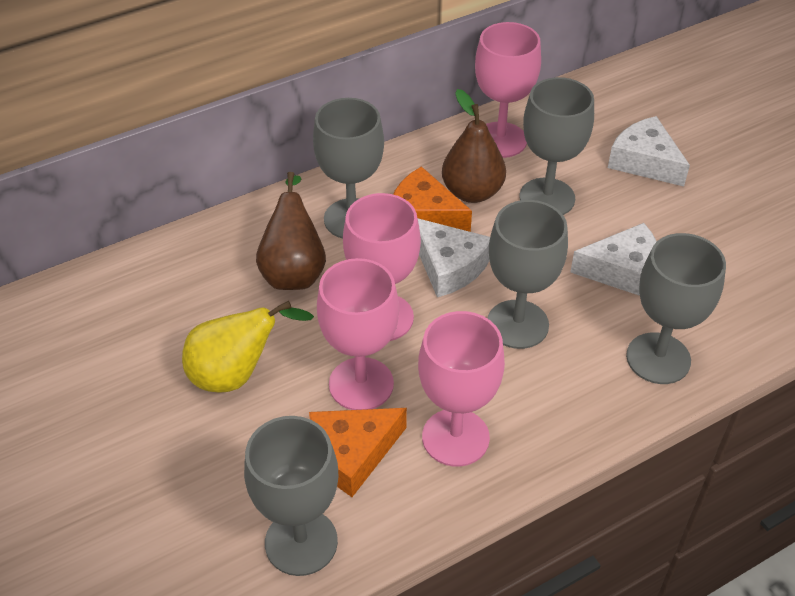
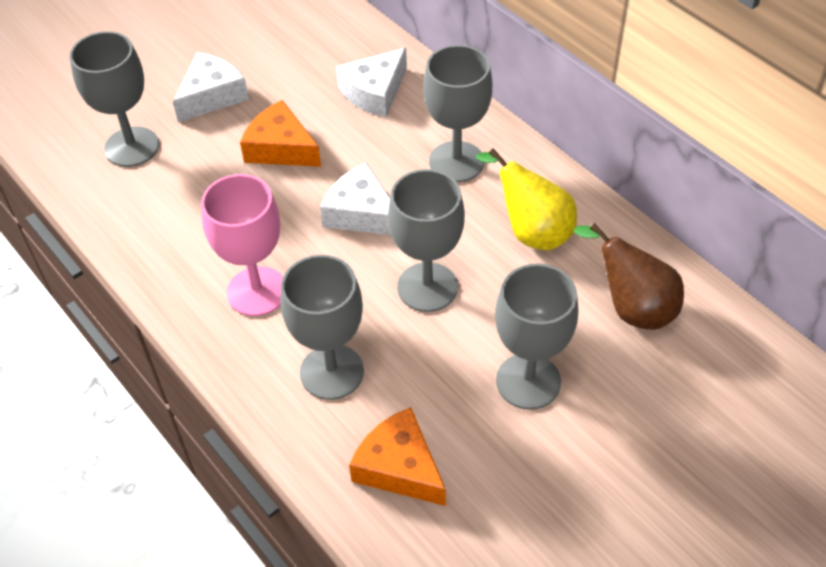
brown pear: 2 -> 1
pink goblet: 4 -> 1

